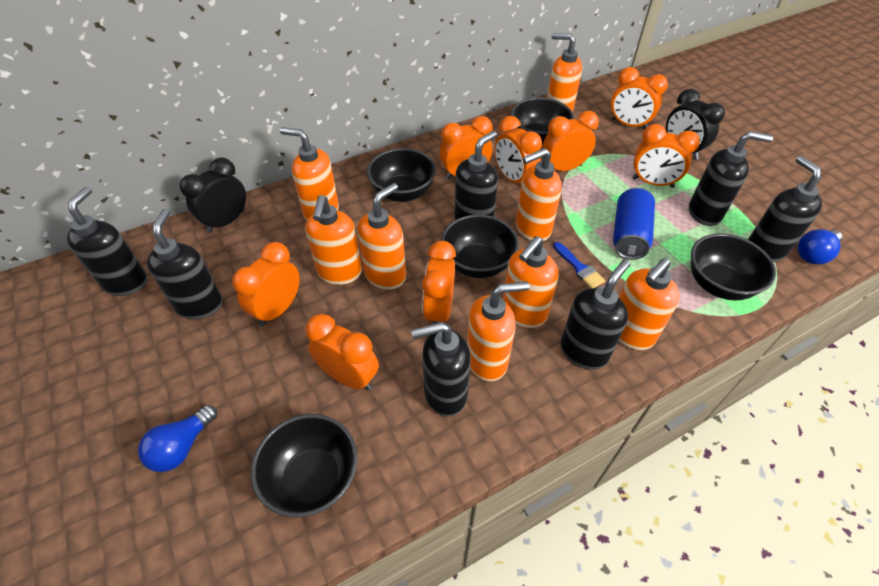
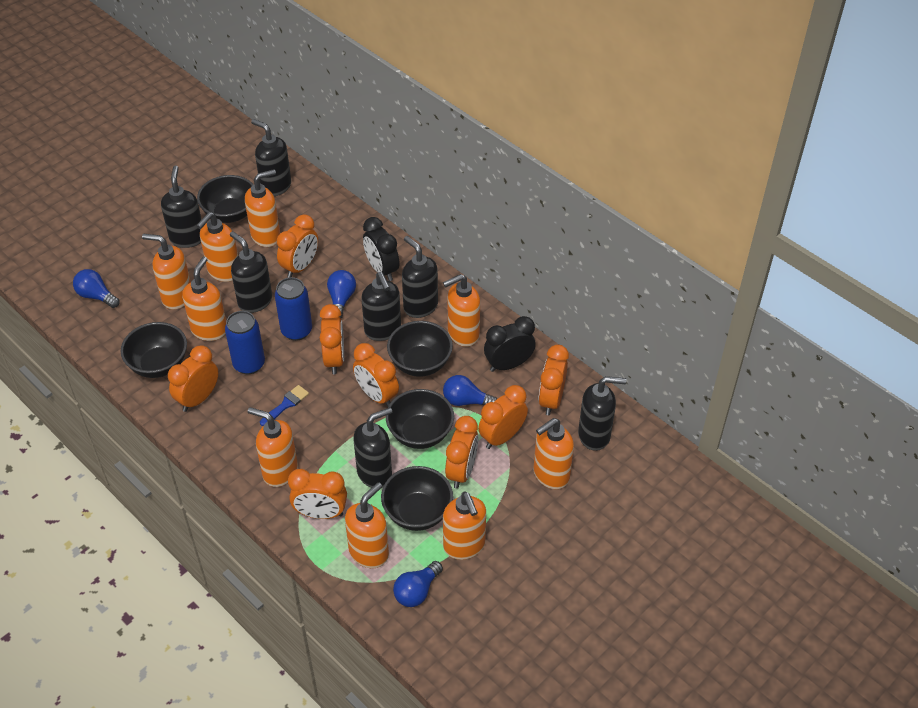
blue can: 1 -> 2
blue light bulb: 2 -> 4
orange soap dispenser: 8 -> 9

